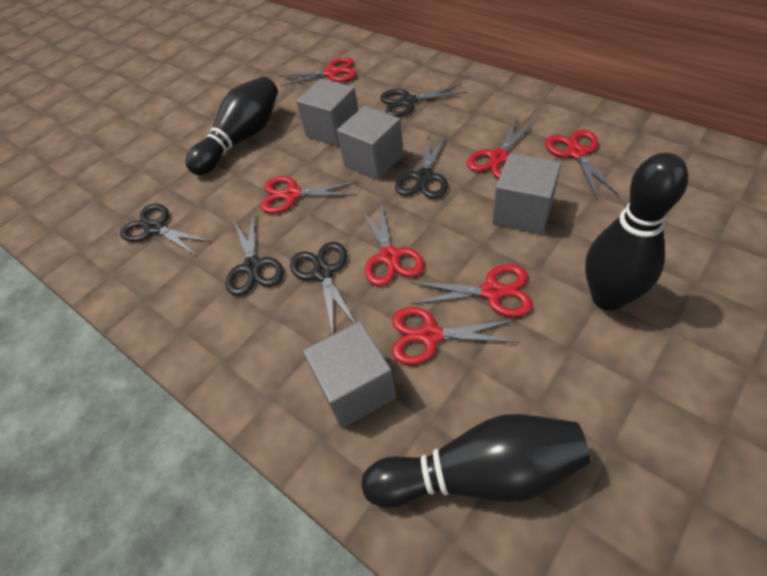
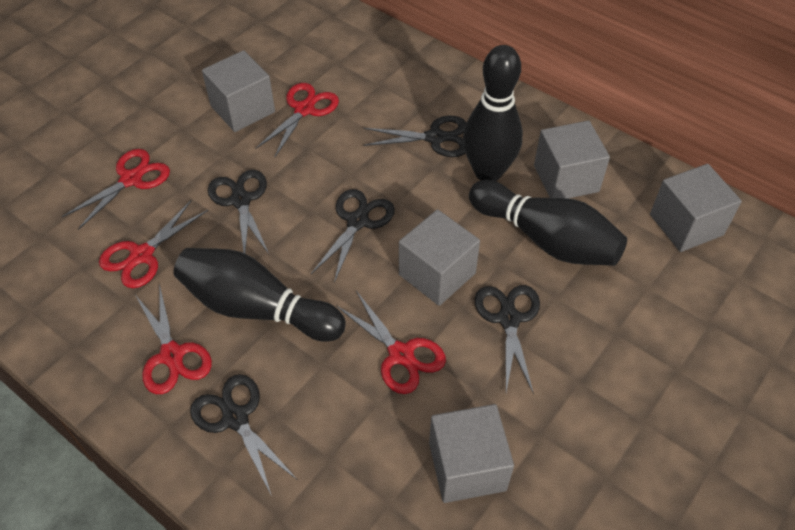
grey cube: 4 -> 5
red scissors: 7 -> 5

